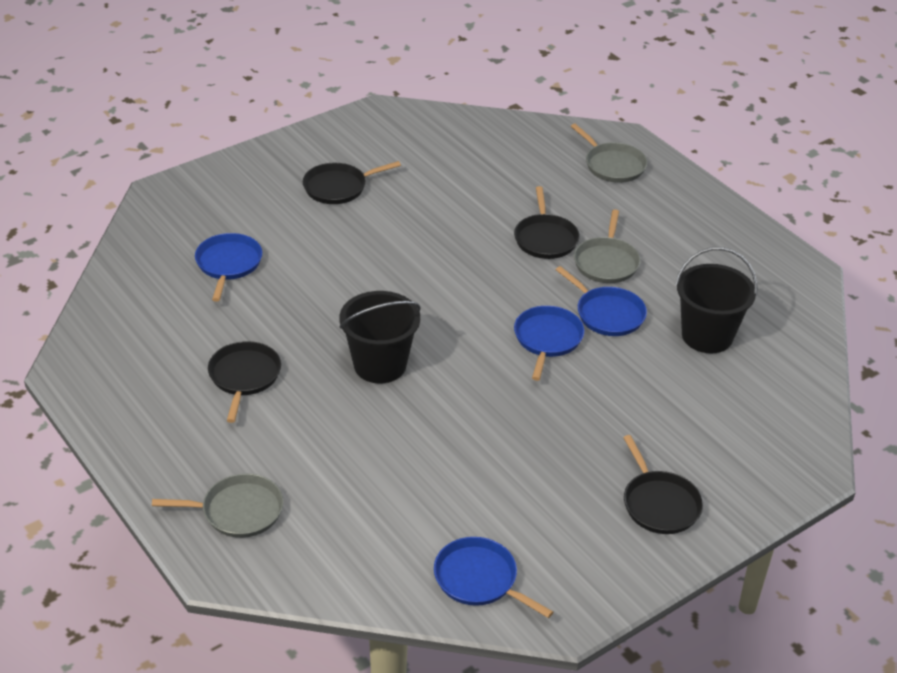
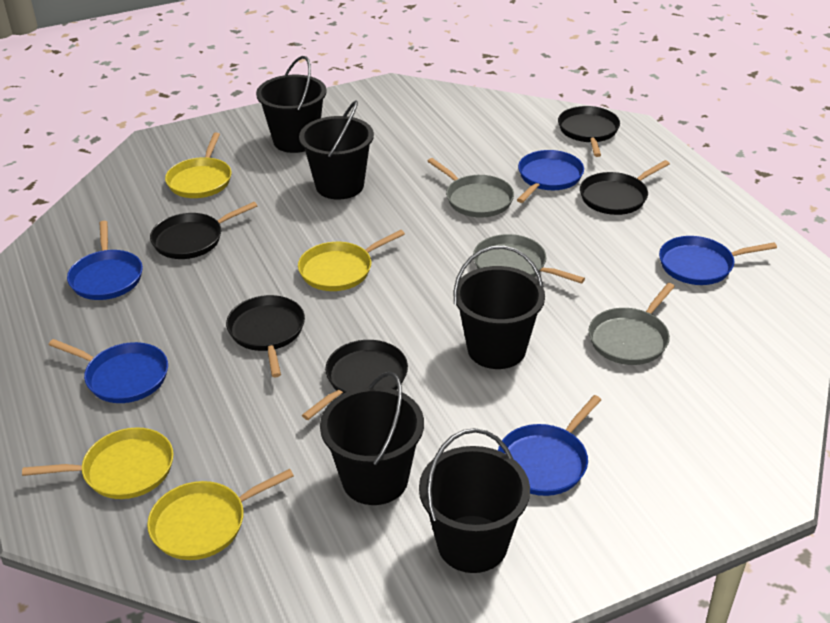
black bucket: 2 -> 5
black pan: 4 -> 5
blue pan: 4 -> 5
yellow pan: 0 -> 4

